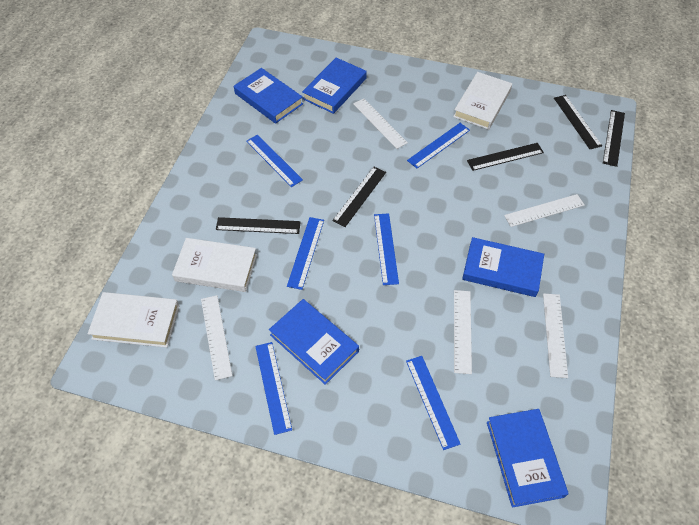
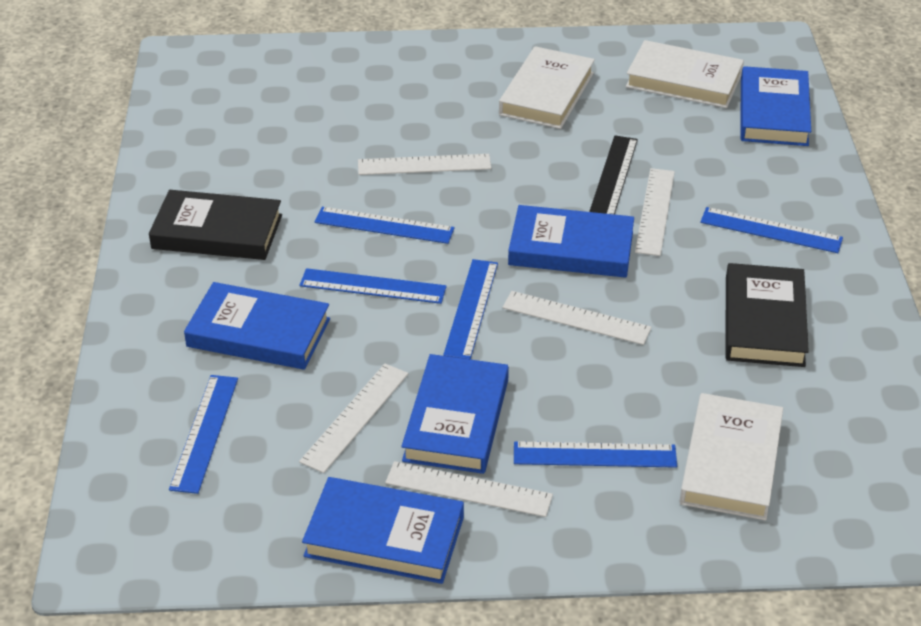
black book: 0 -> 2
black ruler: 5 -> 1

